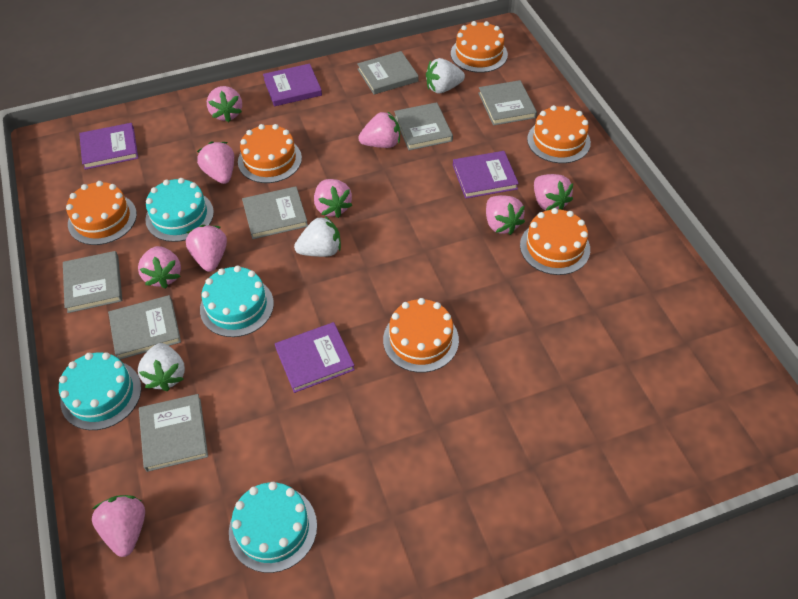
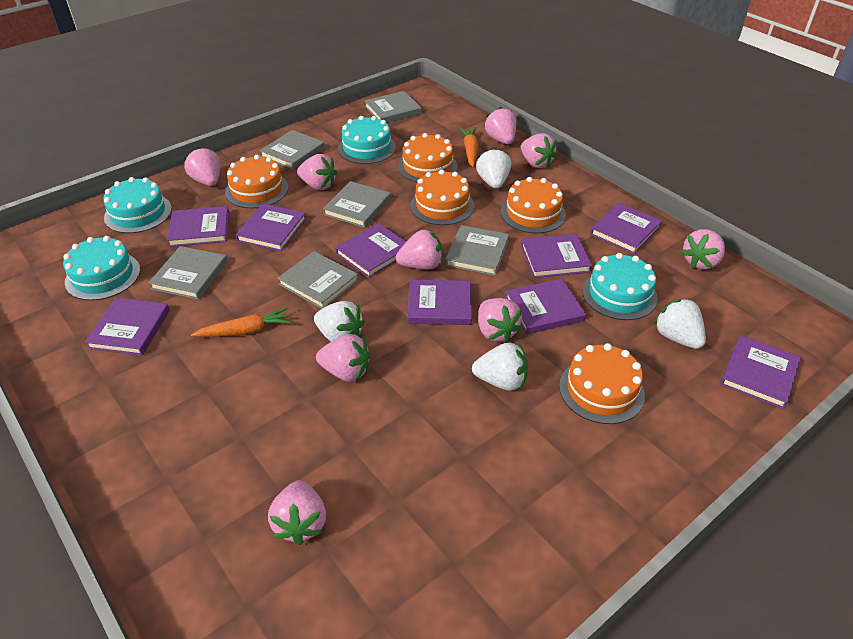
grey book: 7 -> 6
orange cake: 6 -> 5
orange carrot: 0 -> 2
purple book: 4 -> 9
white strawberry: 3 -> 4

